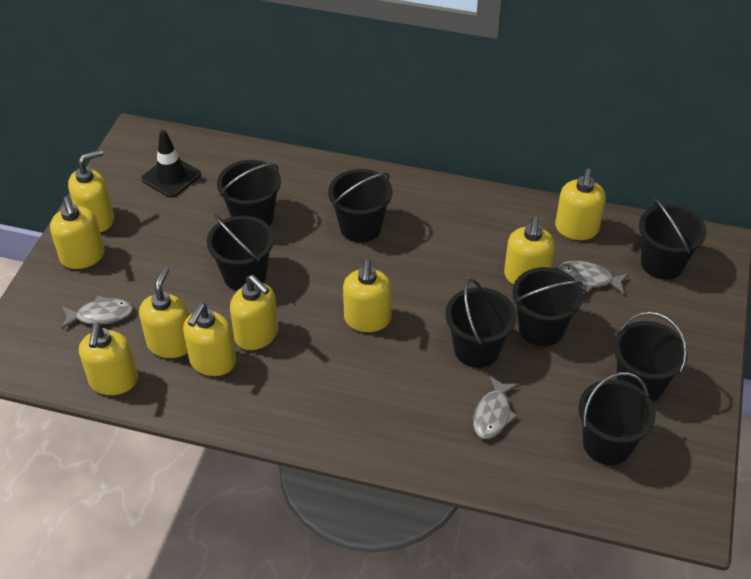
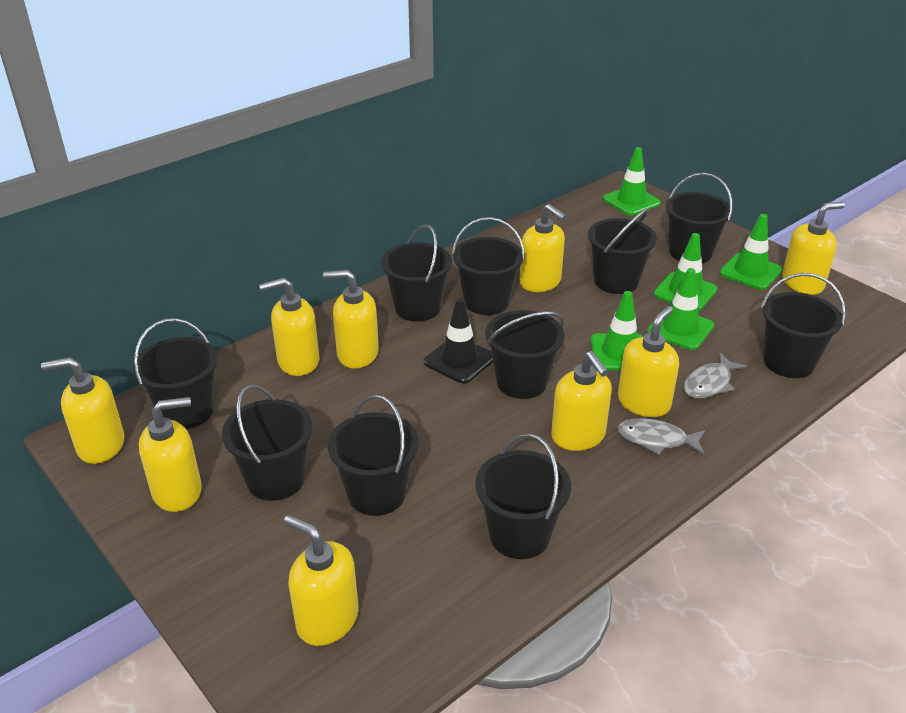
black bucket: 8 -> 10
green traffic cone: 0 -> 5
grey fish: 3 -> 2

